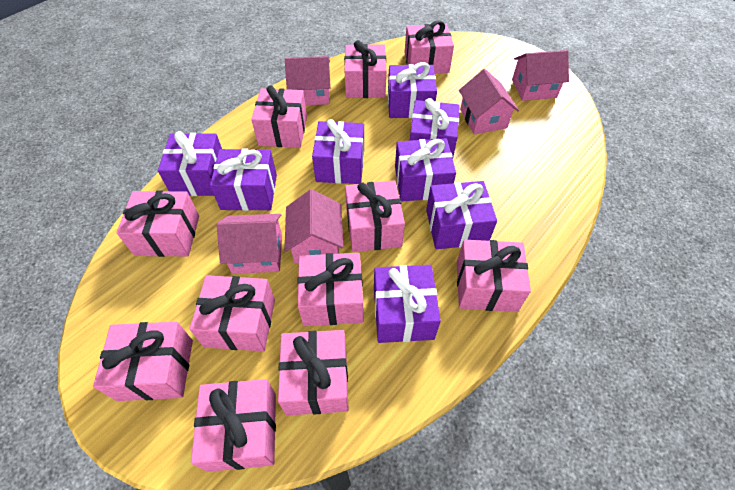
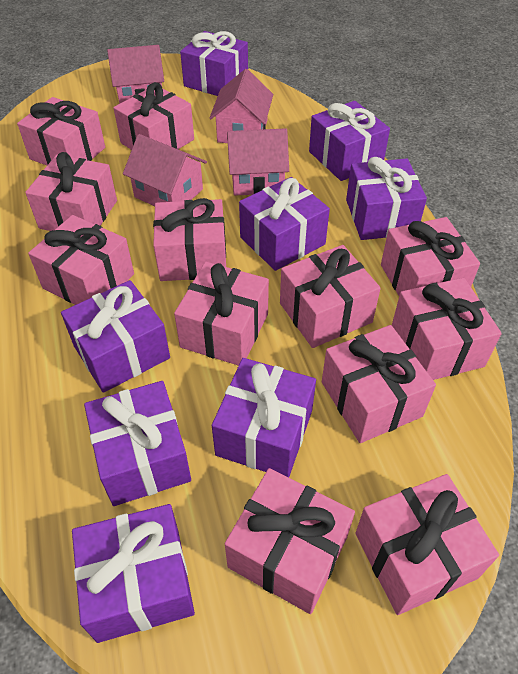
pink gift: 11 -> 12
pink house: 5 -> 4

